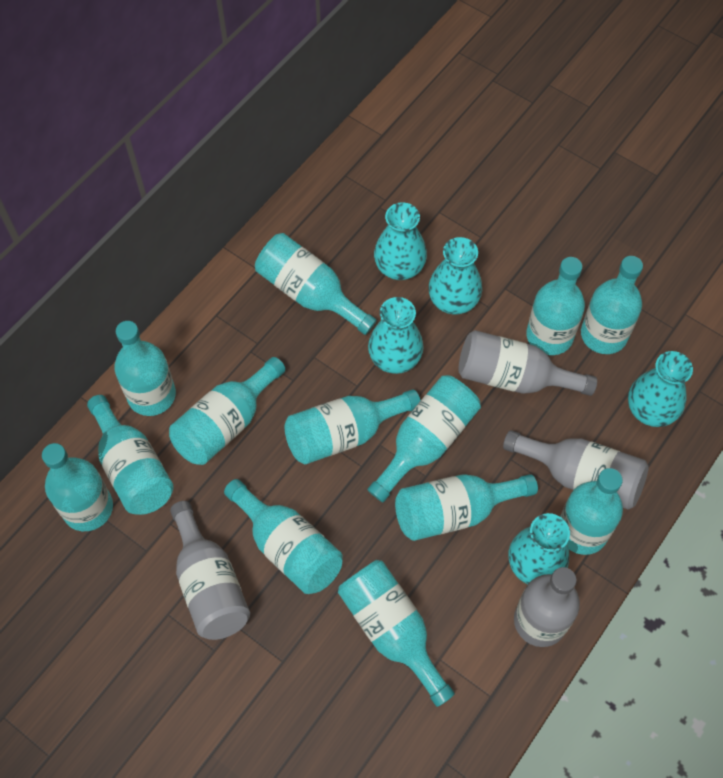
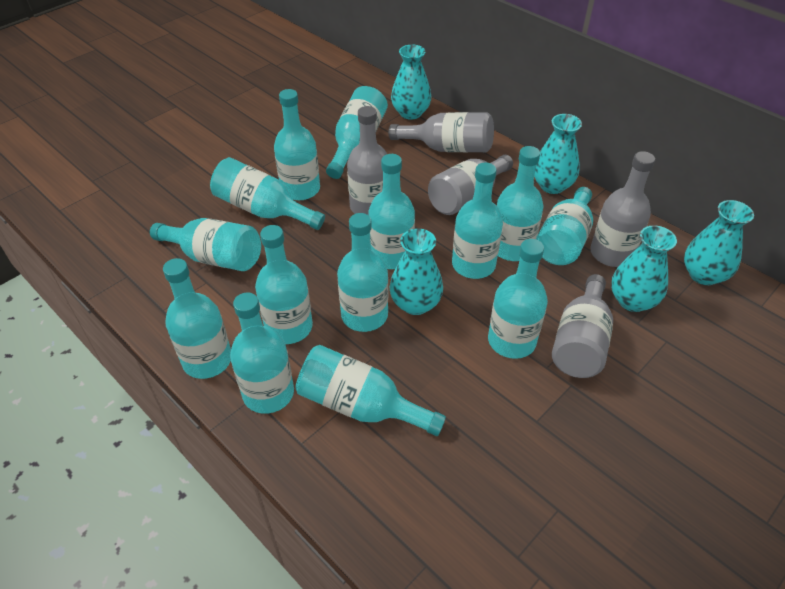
grey bottle: 4 -> 5
turquoise bottle: 13 -> 14

